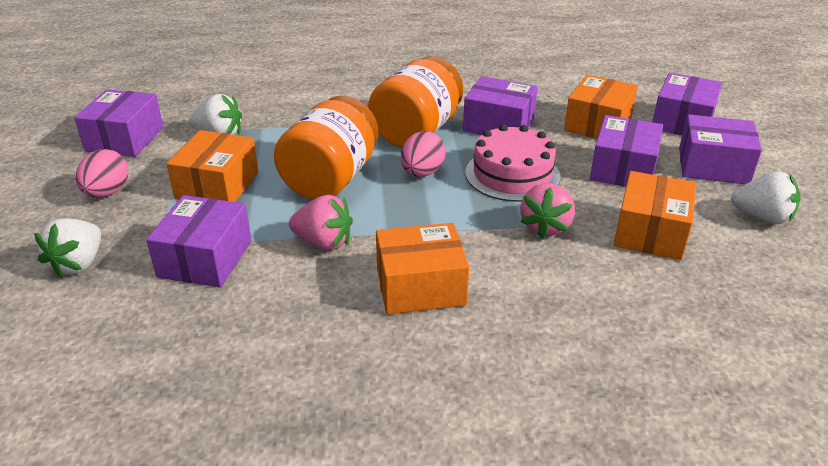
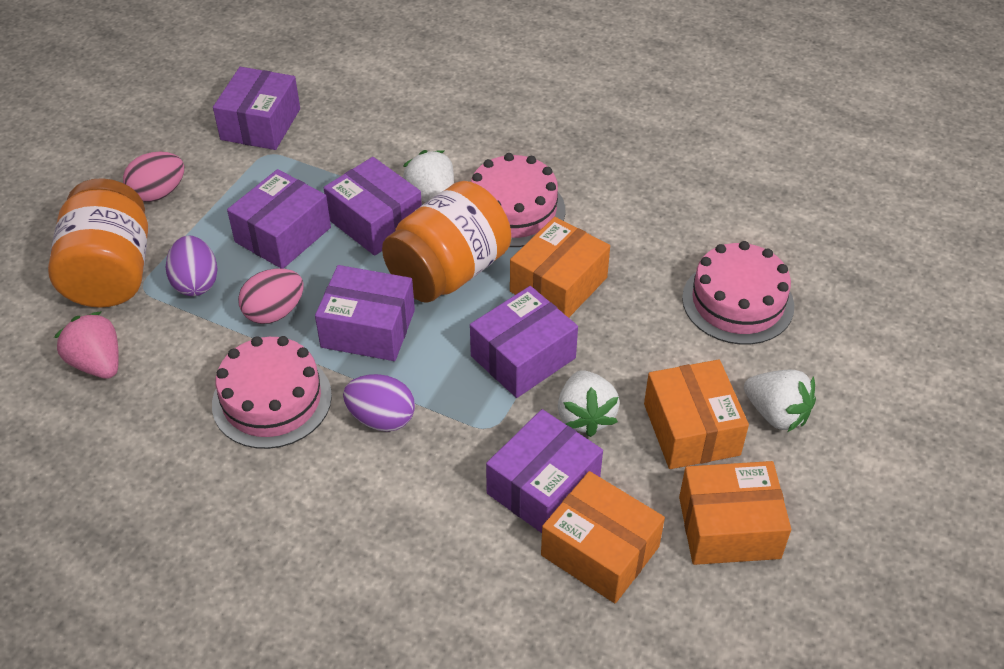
pink cake: 1 -> 3
pink strawberry: 2 -> 1
purple egg: 0 -> 2

